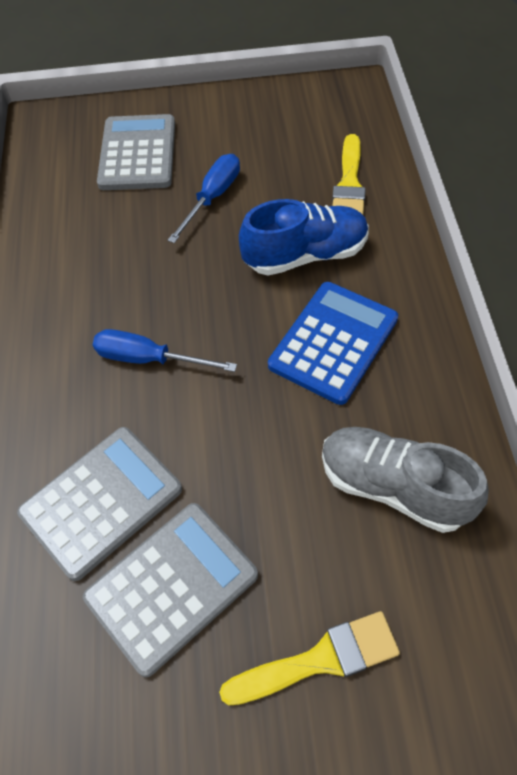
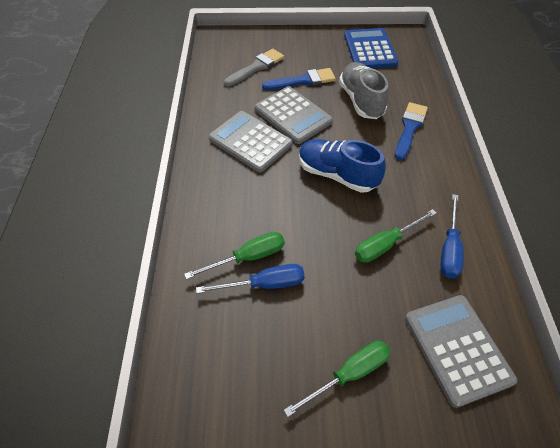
blue brush: 0 -> 2
green screwdriver: 0 -> 3
grey brush: 0 -> 1
yellow brush: 2 -> 0

